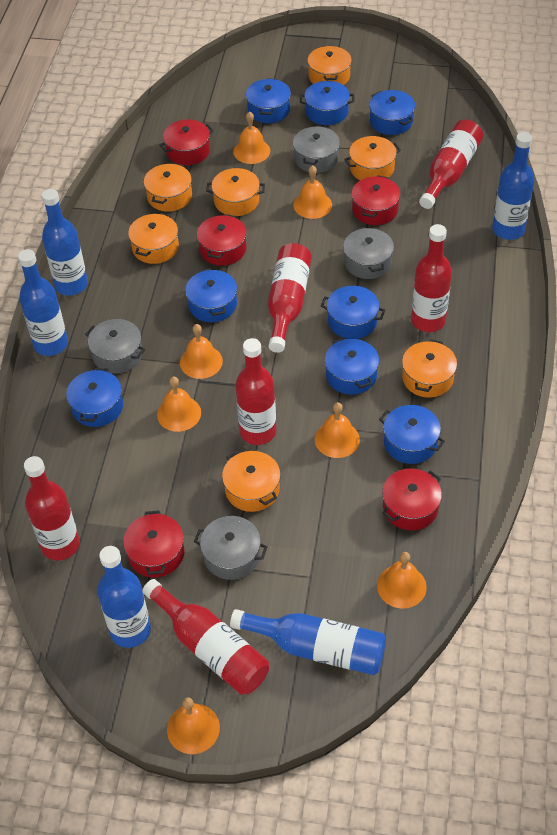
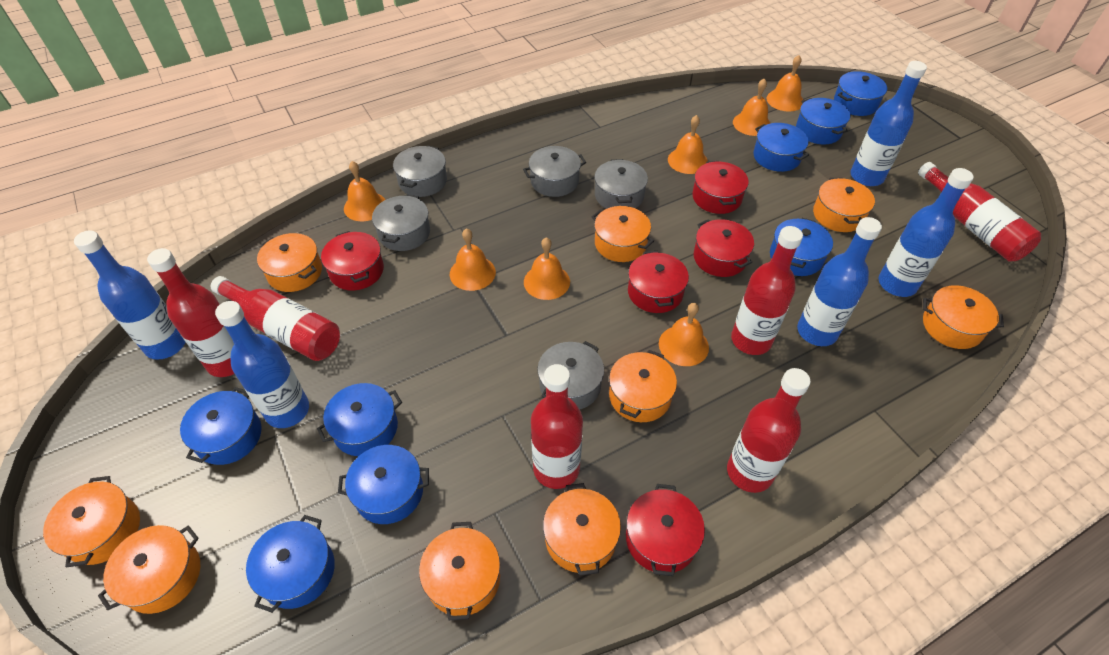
grey pot: 4 -> 5
orange pot: 7 -> 9

